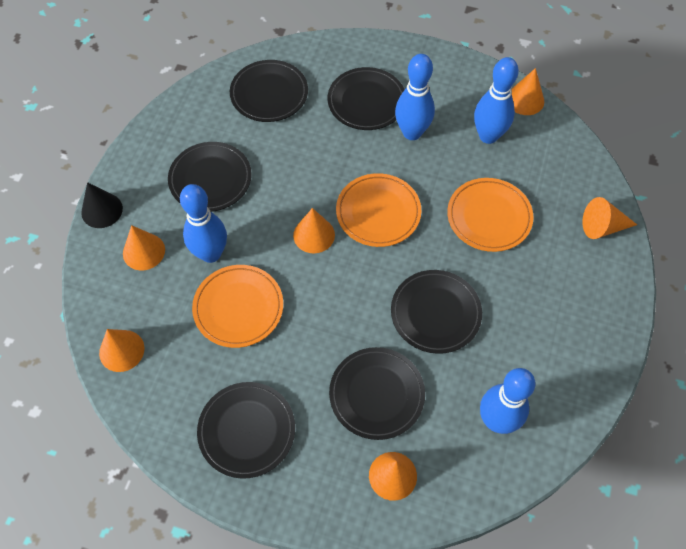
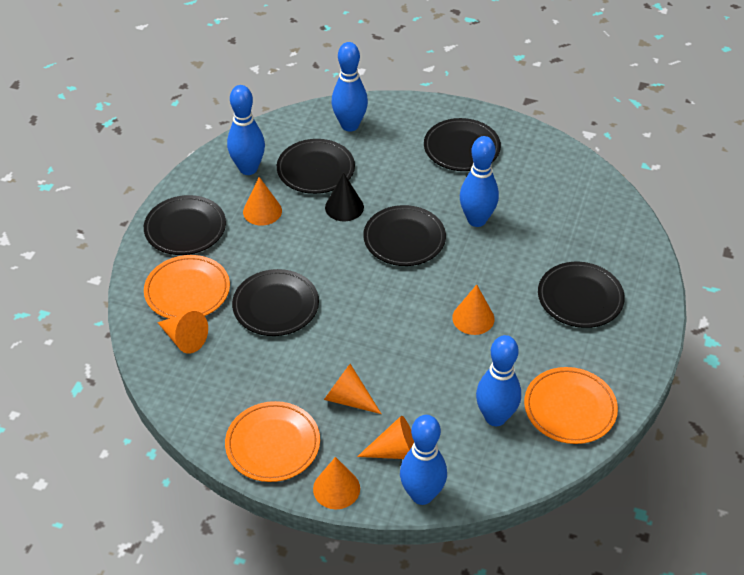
blue bowling pin: 4 -> 5

